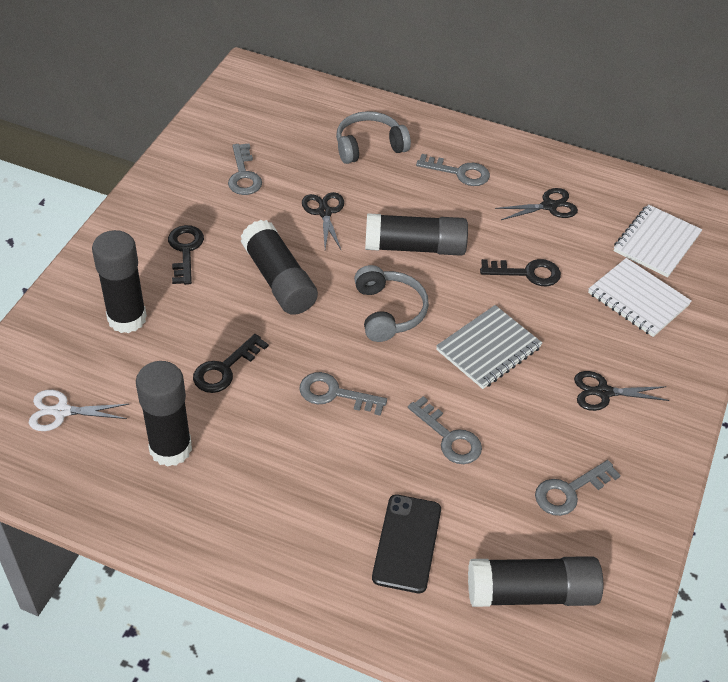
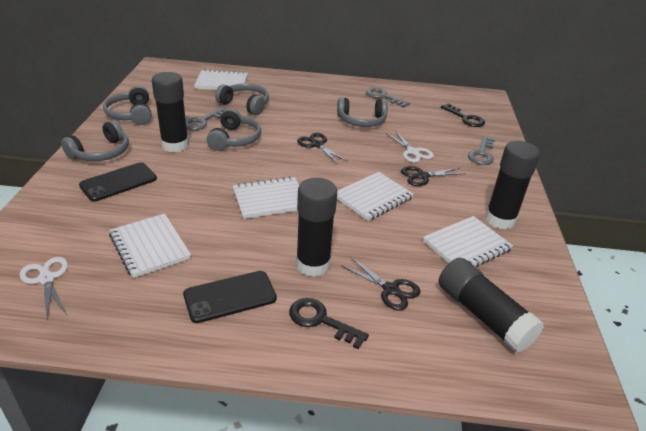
black glue stick: 5 -> 4
black key: 3 -> 2
black phone: 1 -> 2
grey headphones: 2 -> 5
grey key: 5 -> 3
grey notebook: 1 -> 0
white notebook: 2 -> 5
white scissors: 1 -> 2

